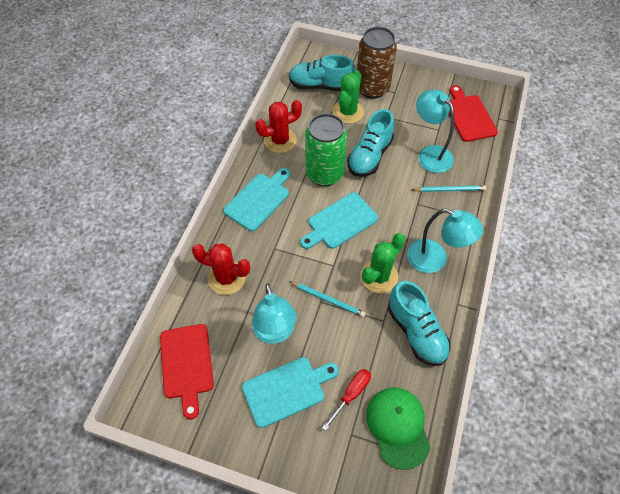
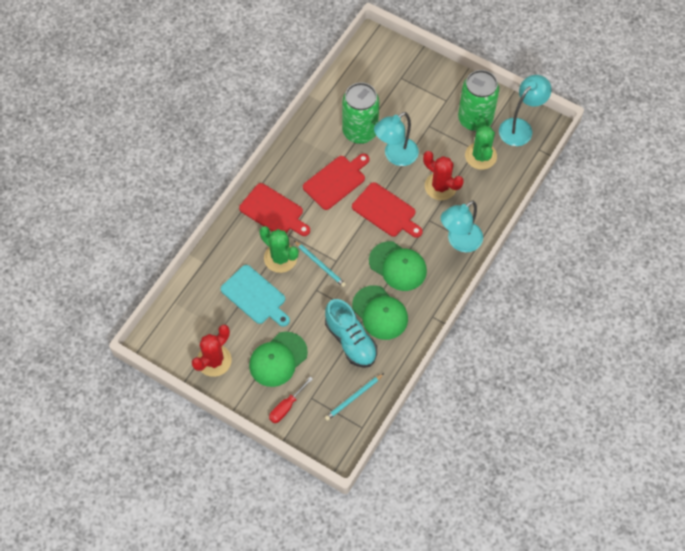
brown can: 1 -> 0
green can: 1 -> 2
green cap: 1 -> 3
red cutting board: 2 -> 3
turquoise cutting board: 3 -> 1
turquoise shoe: 3 -> 1

